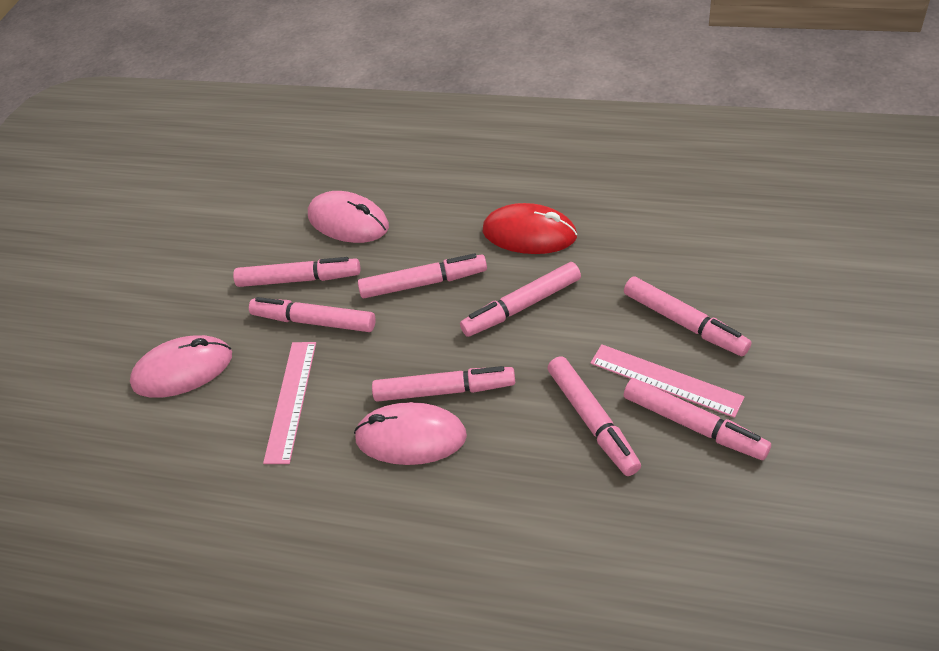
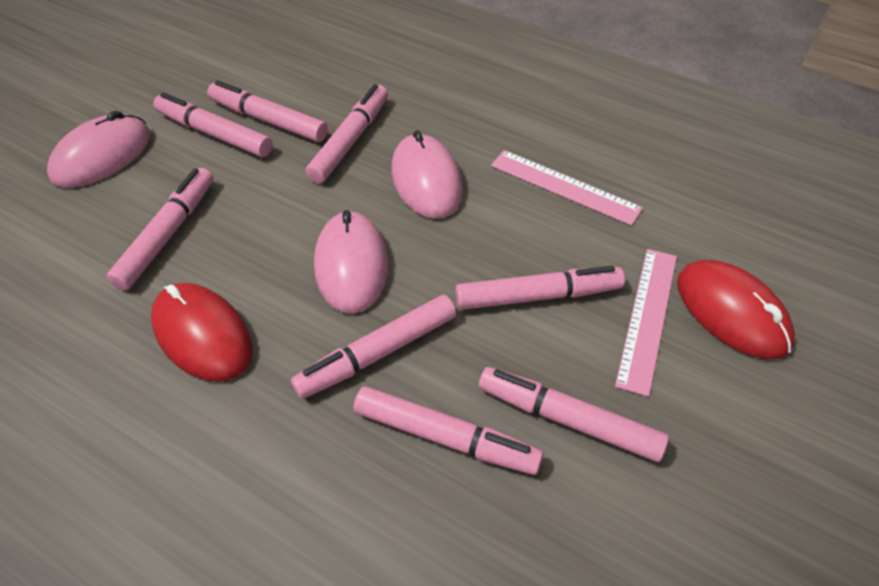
red mouse: 1 -> 2

